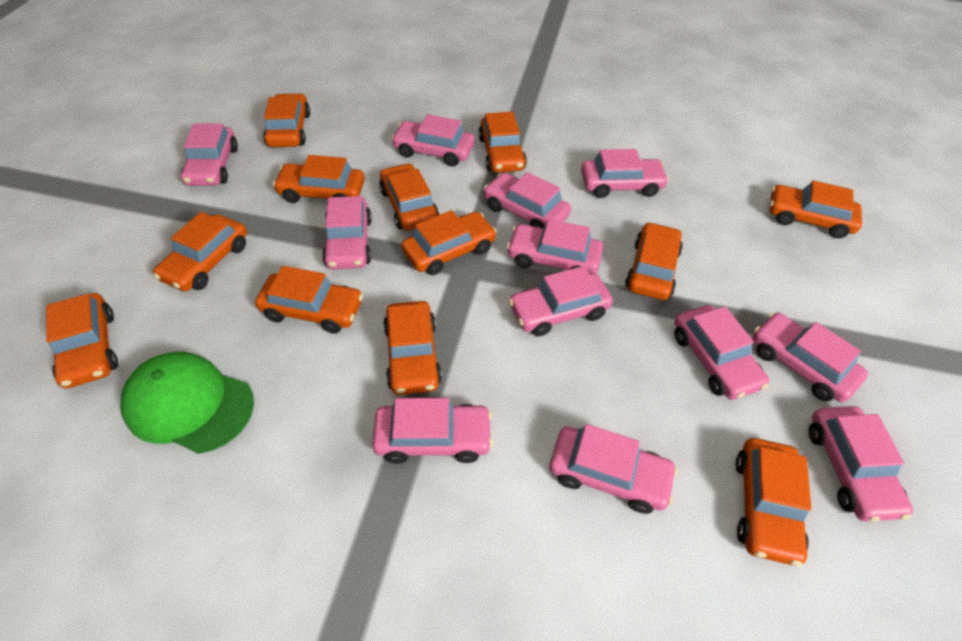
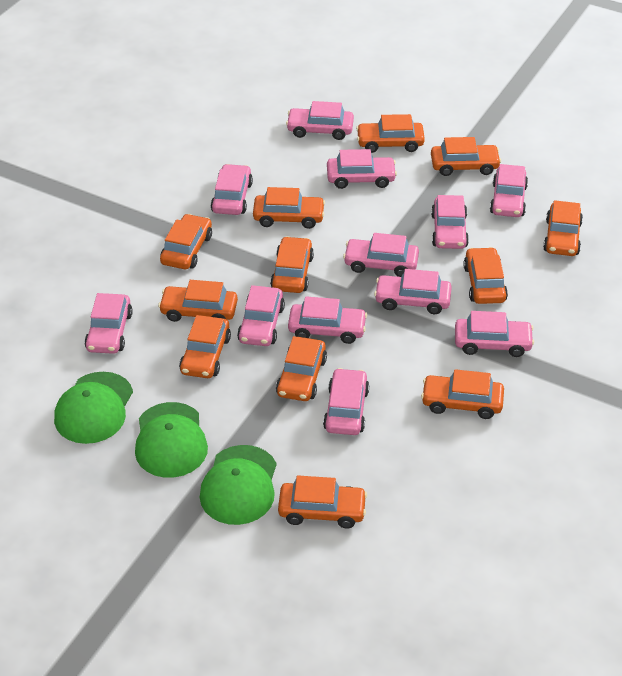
green cap: 1 -> 3

